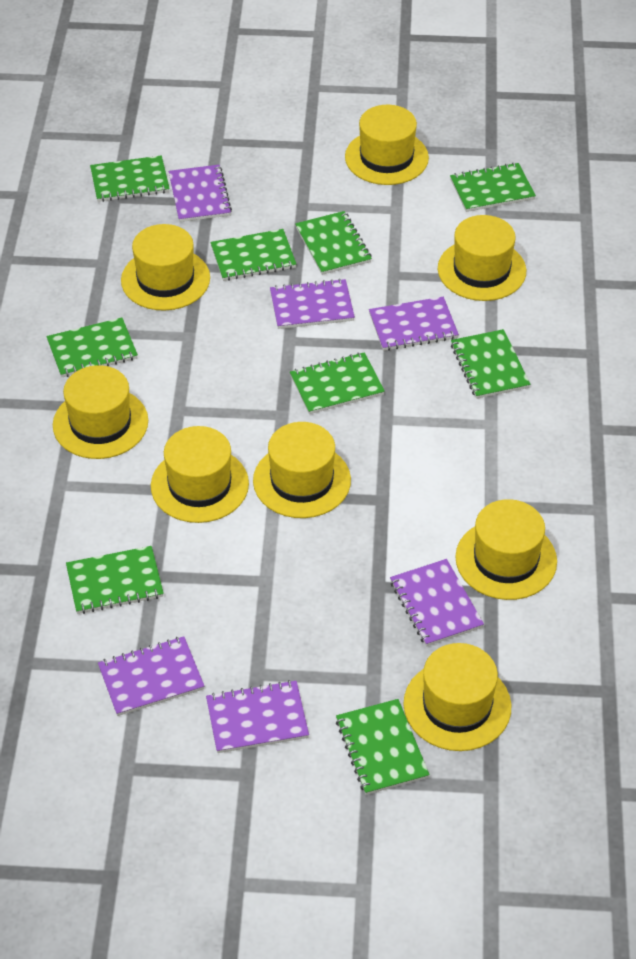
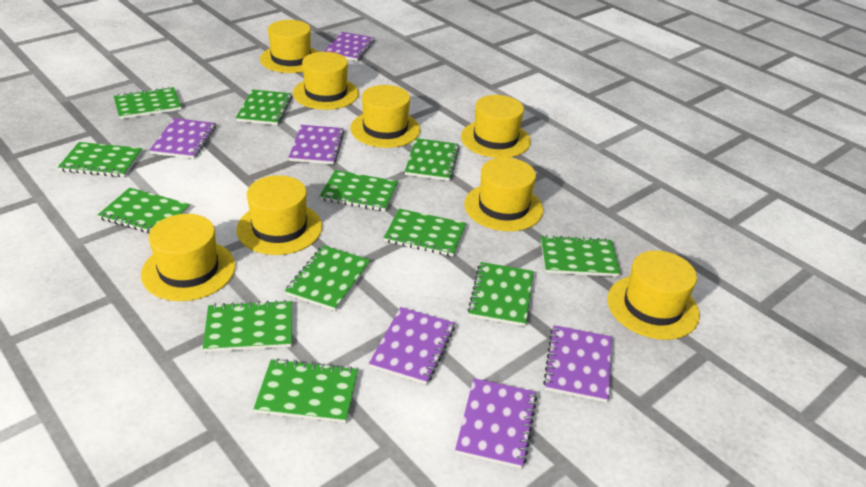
green notebook: 9 -> 12

